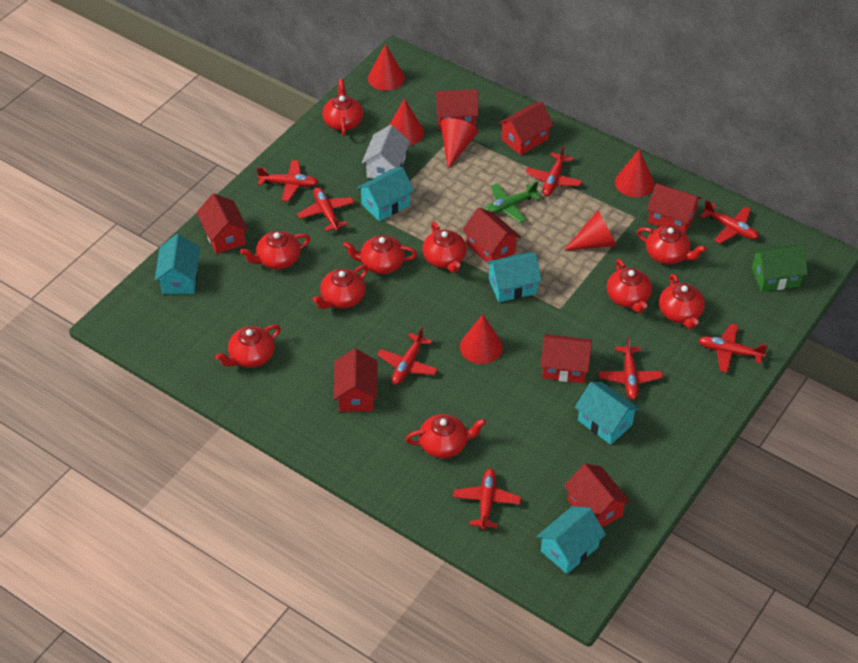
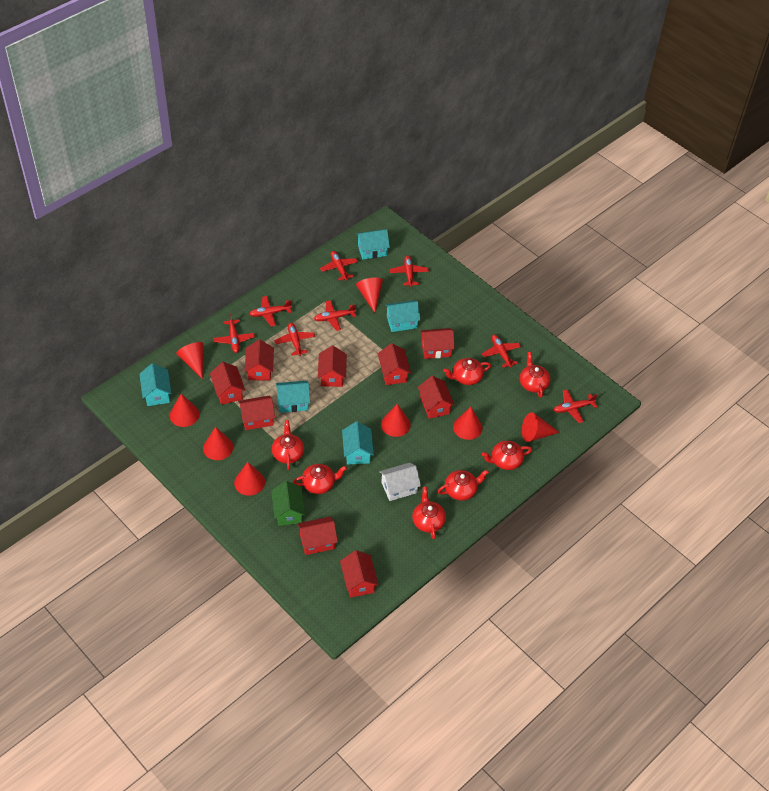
green plane: 1 -> 0
red cone: 6 -> 8
red house: 8 -> 9
red teapot: 10 -> 7

